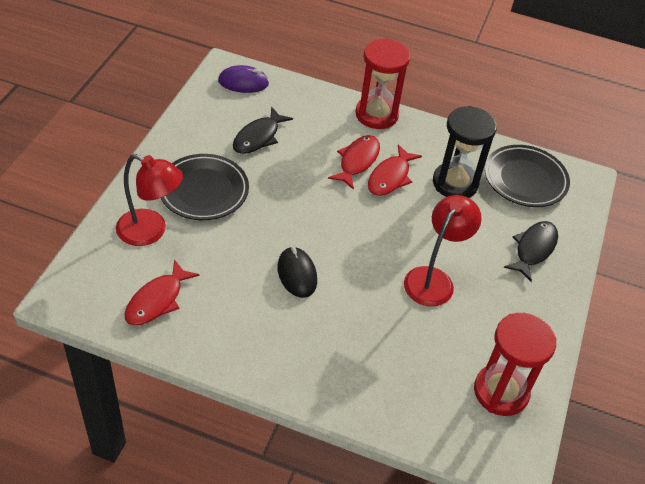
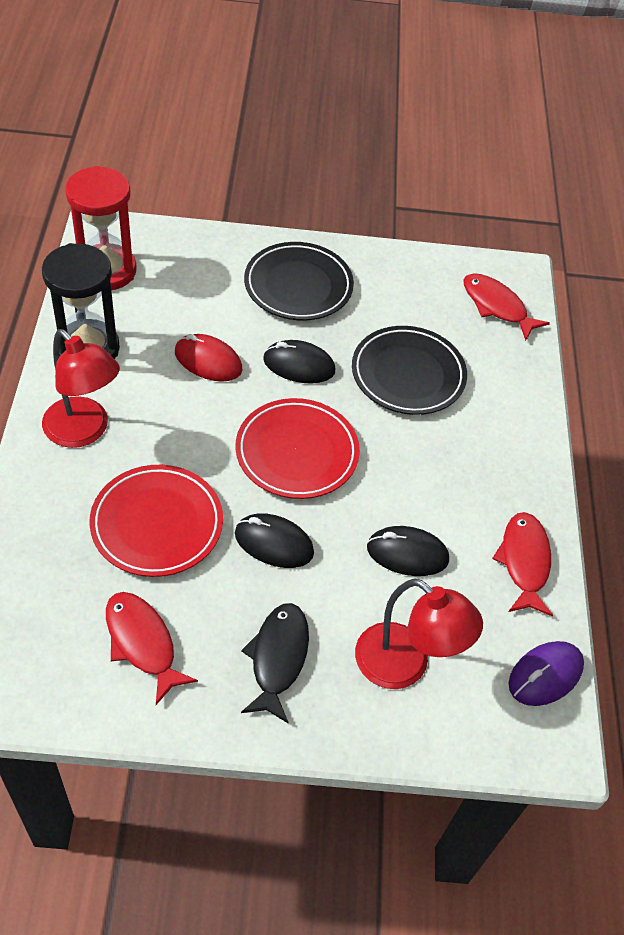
black fish: 2 -> 1
black mouse: 1 -> 3
red hourglass: 2 -> 1
red mouse: 0 -> 1
red plate: 0 -> 2

